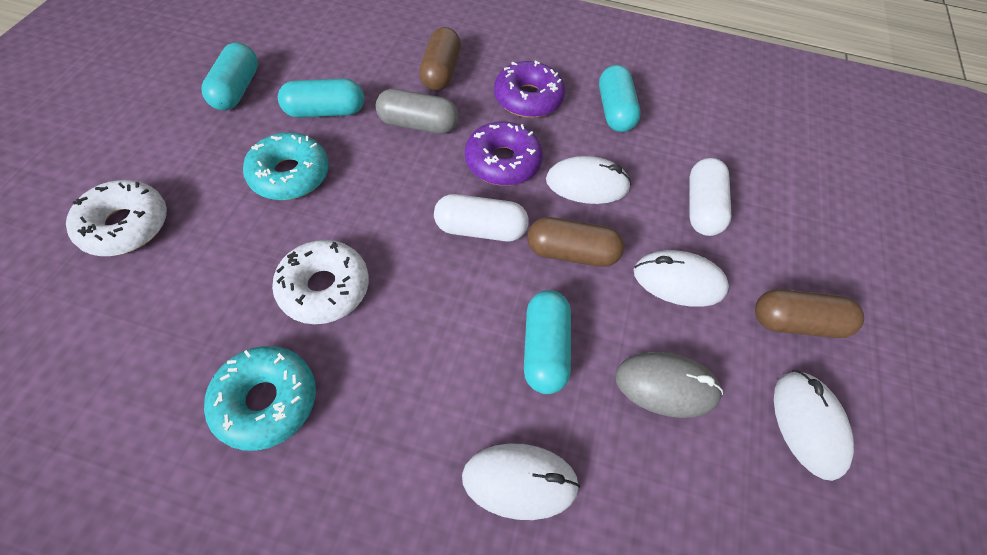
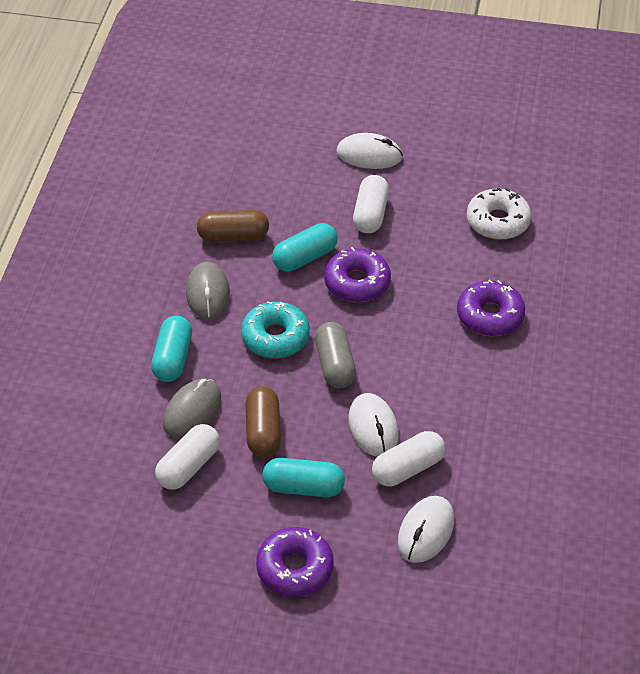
brown capsule: 3 -> 2
grey mouse: 1 -> 2
purple donut: 2 -> 3
turquoise capsule: 4 -> 3
turquoise donut: 2 -> 1
white capsule: 2 -> 3
white donut: 2 -> 1
white mouse: 4 -> 3

